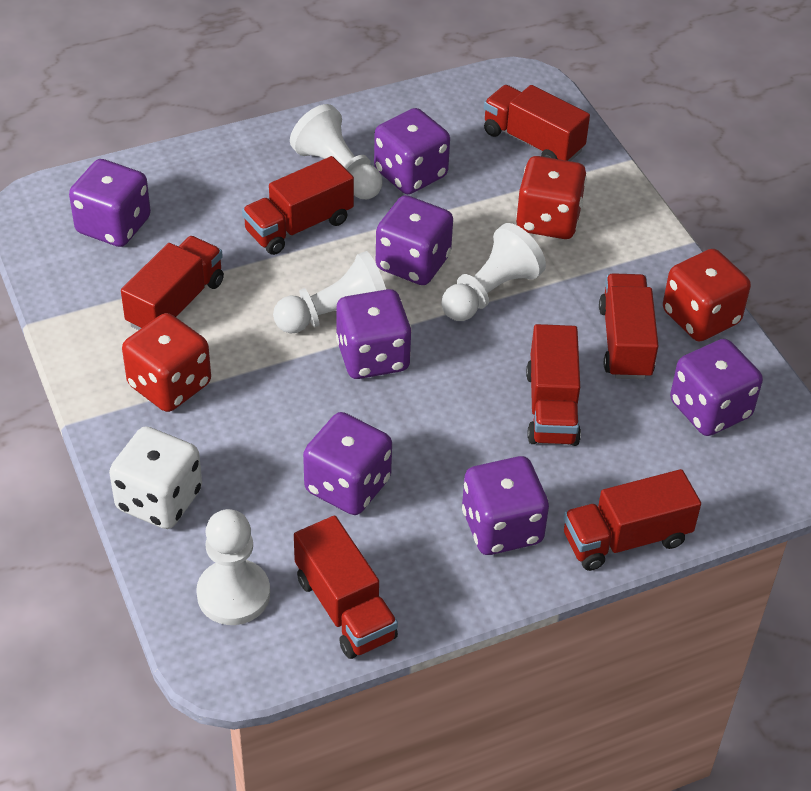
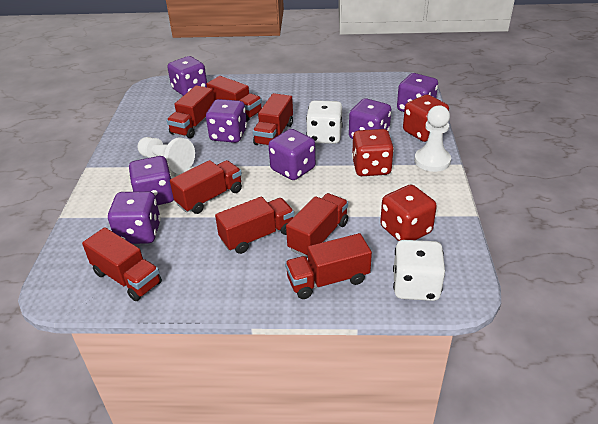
red truck: 7 -> 8
white dice: 1 -> 2
white pawn: 4 -> 2

